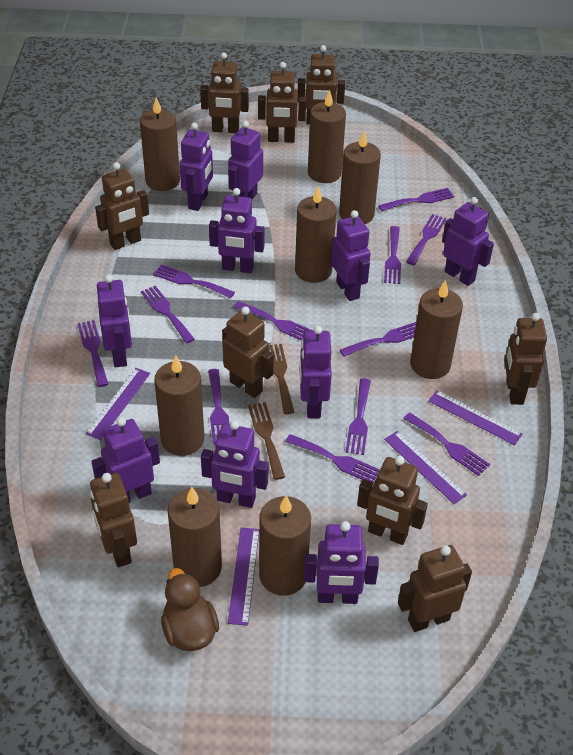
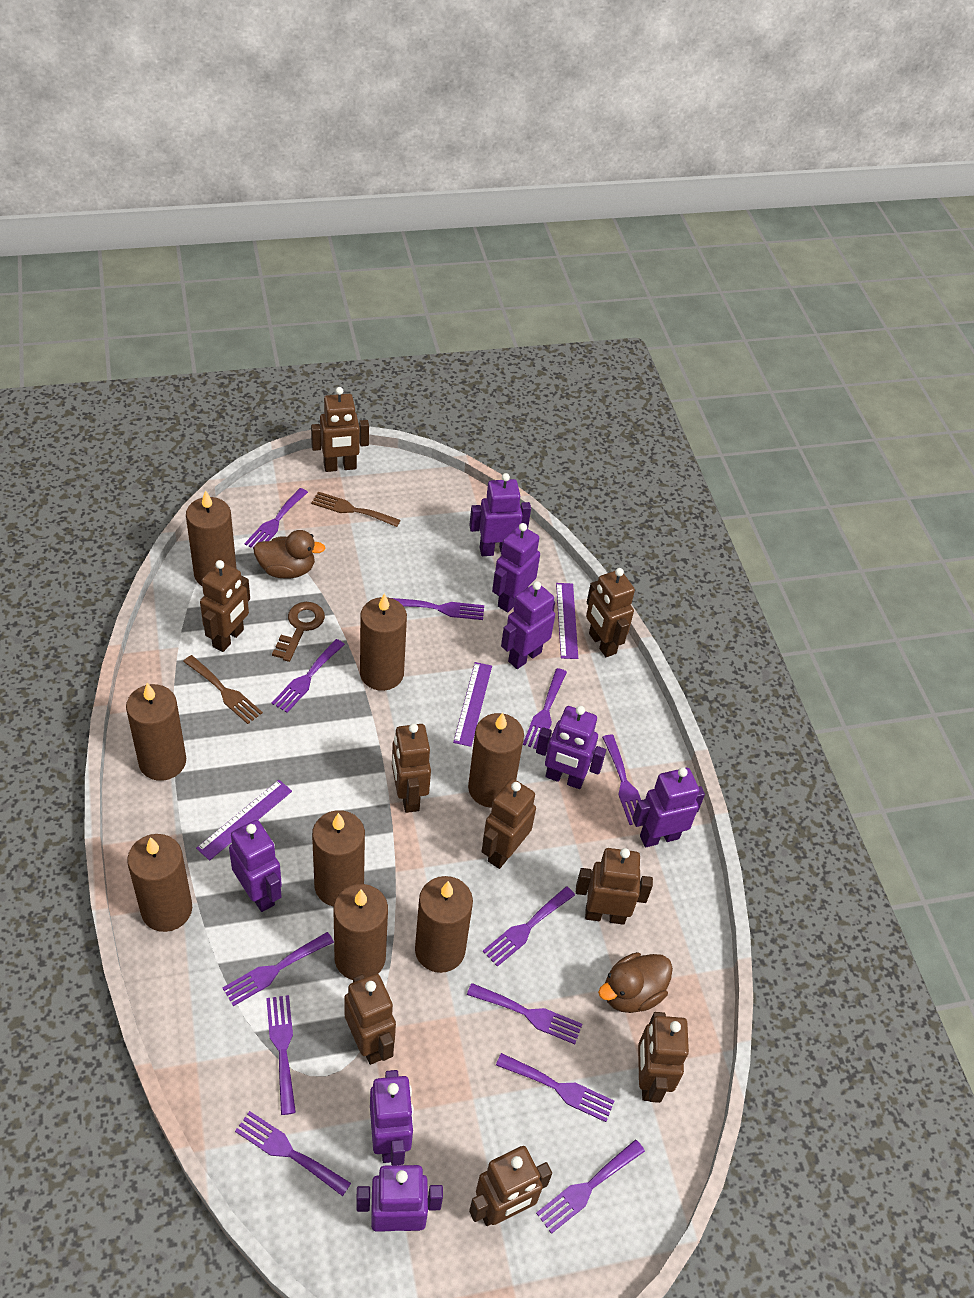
brown duck: 1 -> 2
brown key: 0 -> 1
purple robot: 10 -> 8
purple ruler: 4 -> 3

